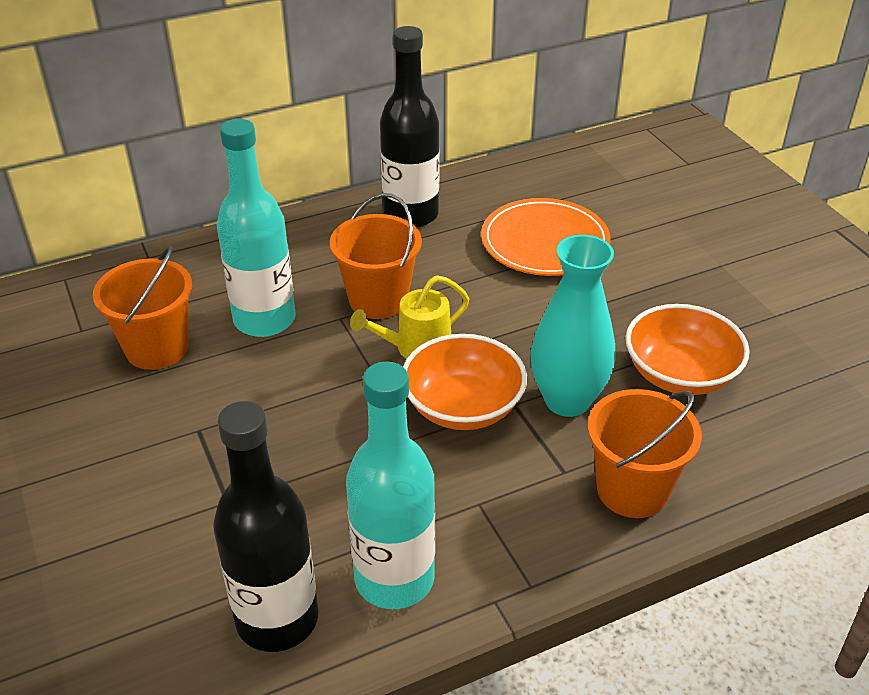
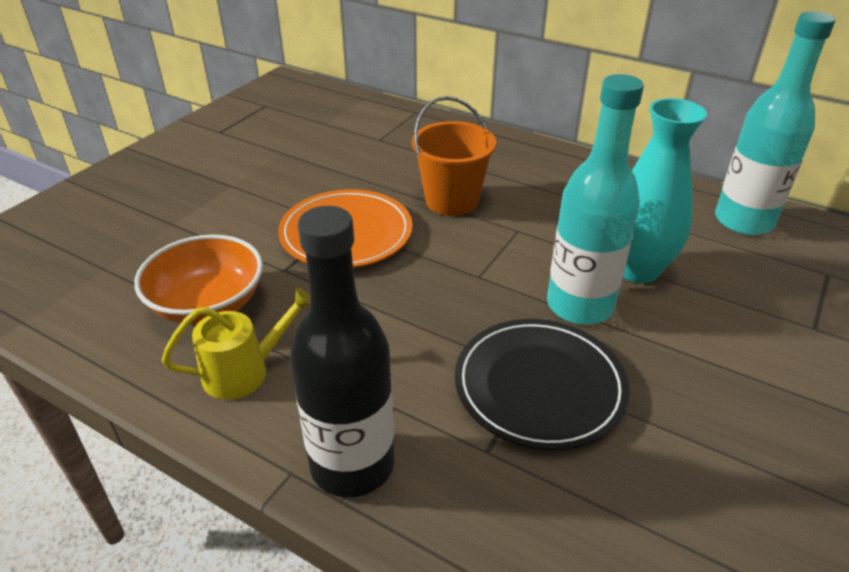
black bottle: 2 -> 1
black plate: 0 -> 1
orange bowl: 2 -> 1
orange bucket: 3 -> 1

